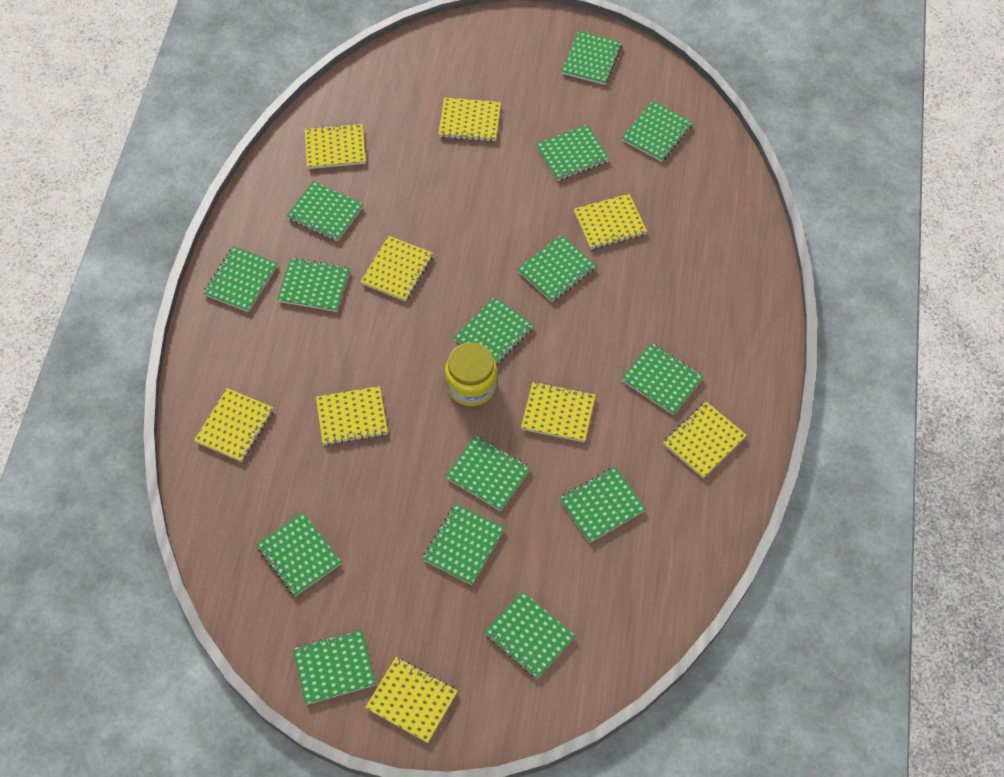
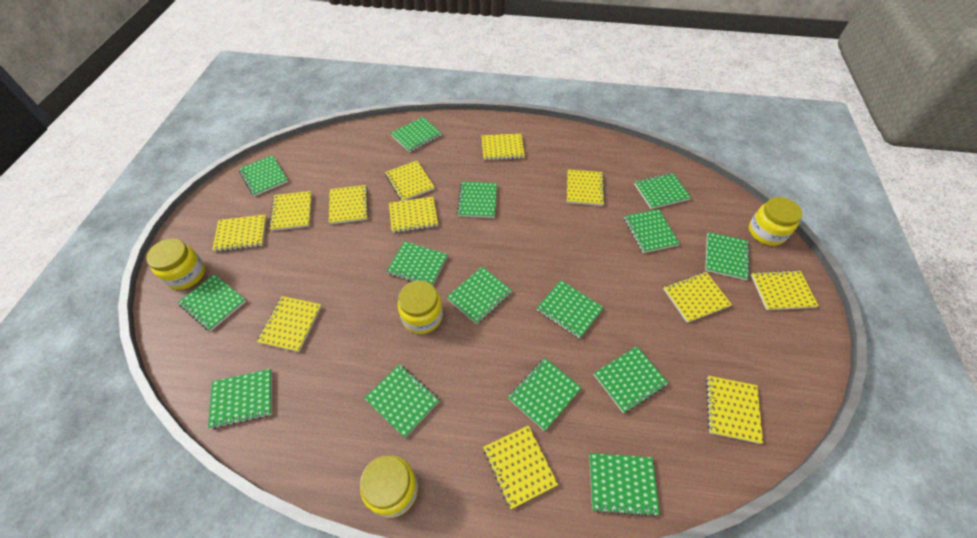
yellow jar: 1 -> 4
yellow notebook: 9 -> 12

